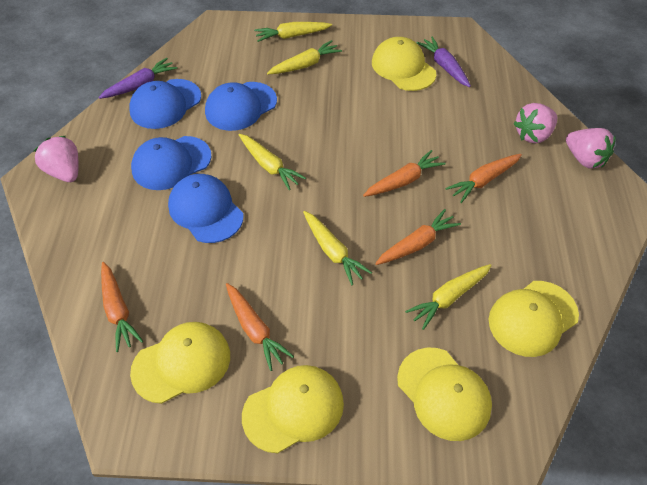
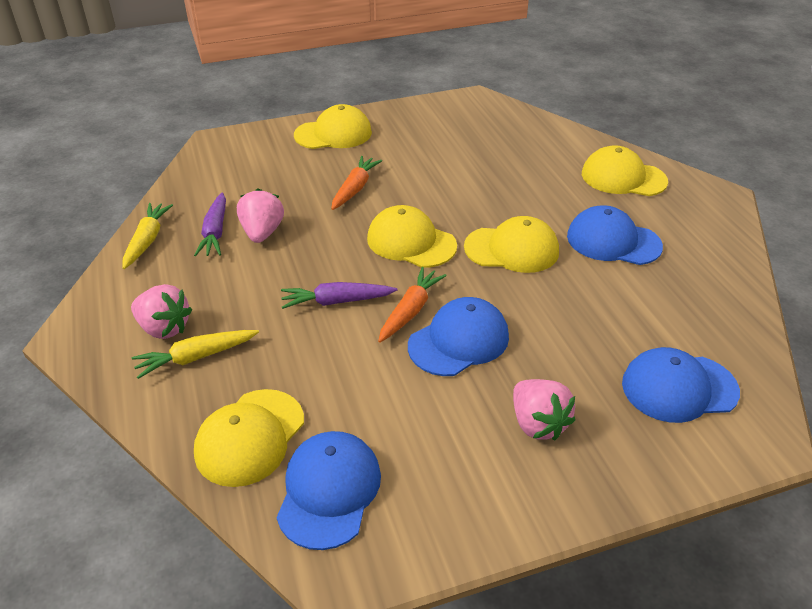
orange carrot: 5 -> 2
yellow carrot: 5 -> 2

